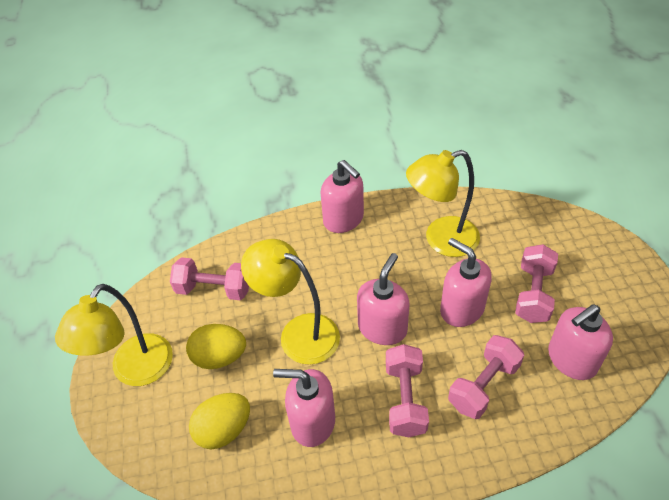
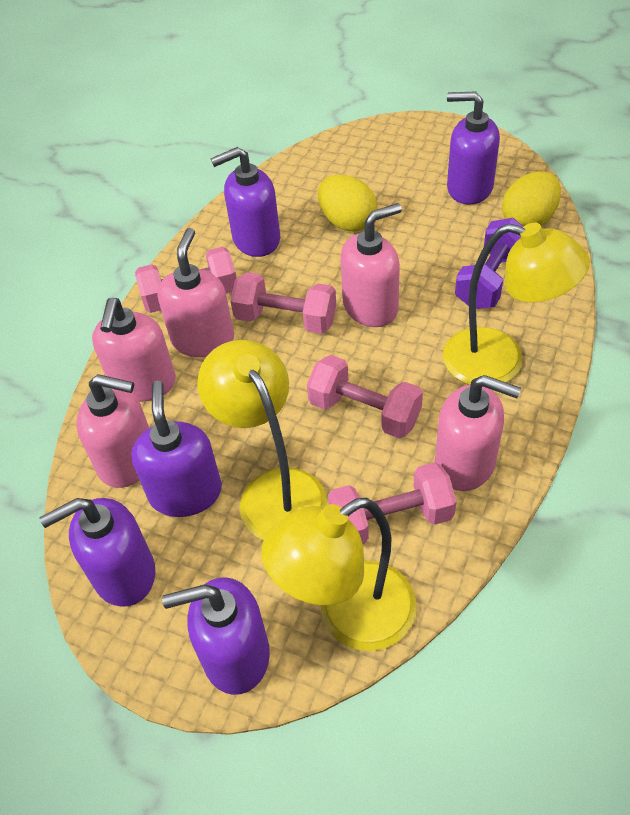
purple dumbbell: 0 -> 1
purple soap dispenser: 0 -> 5

